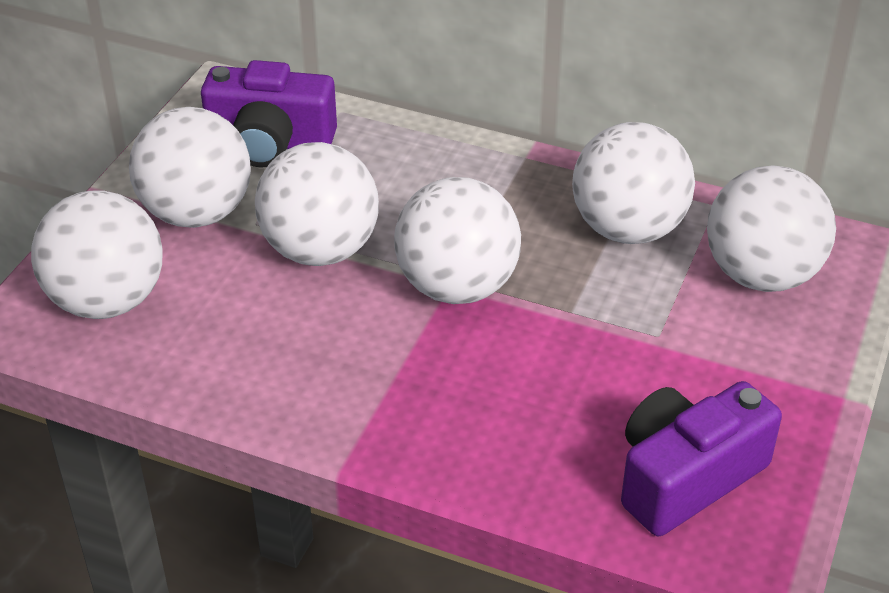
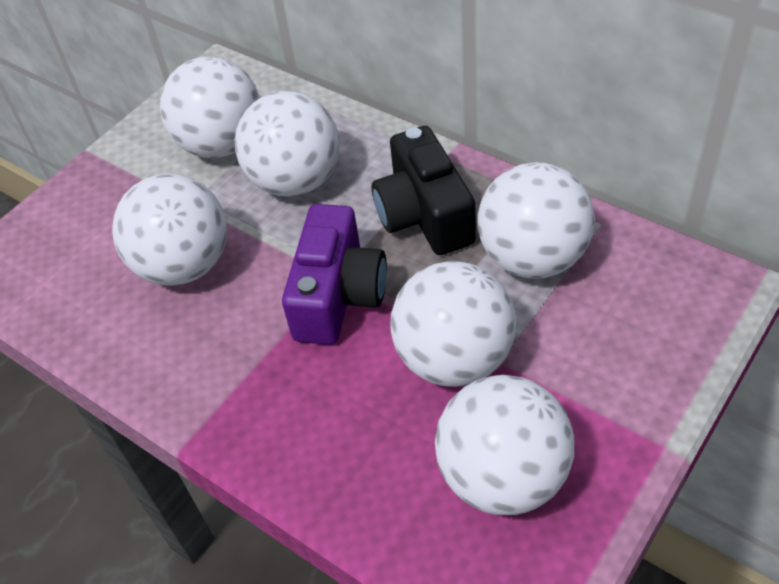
black camera: 0 -> 1
purple camera: 2 -> 1

